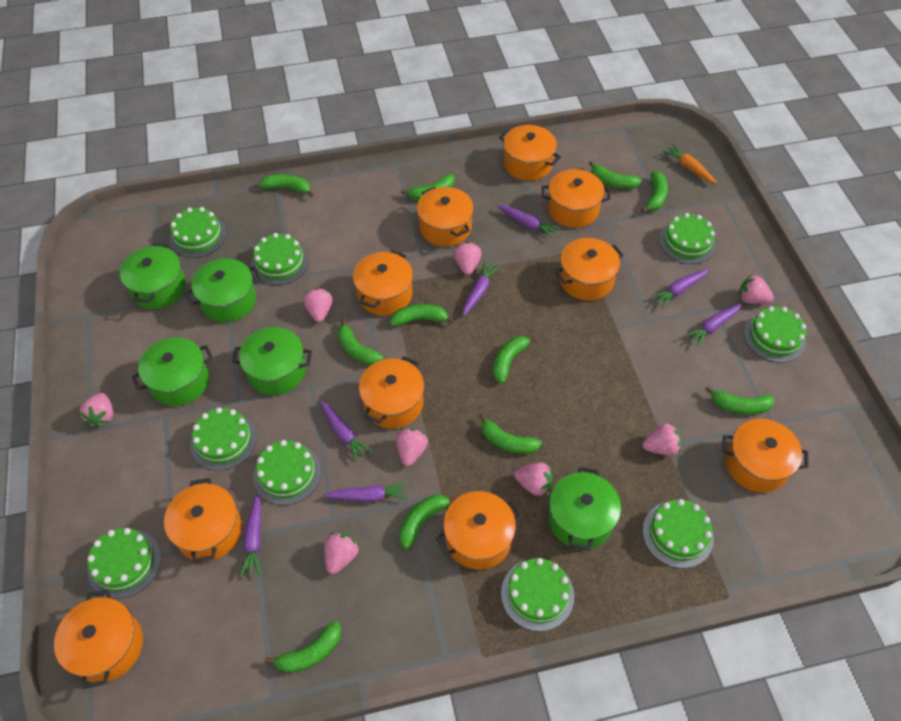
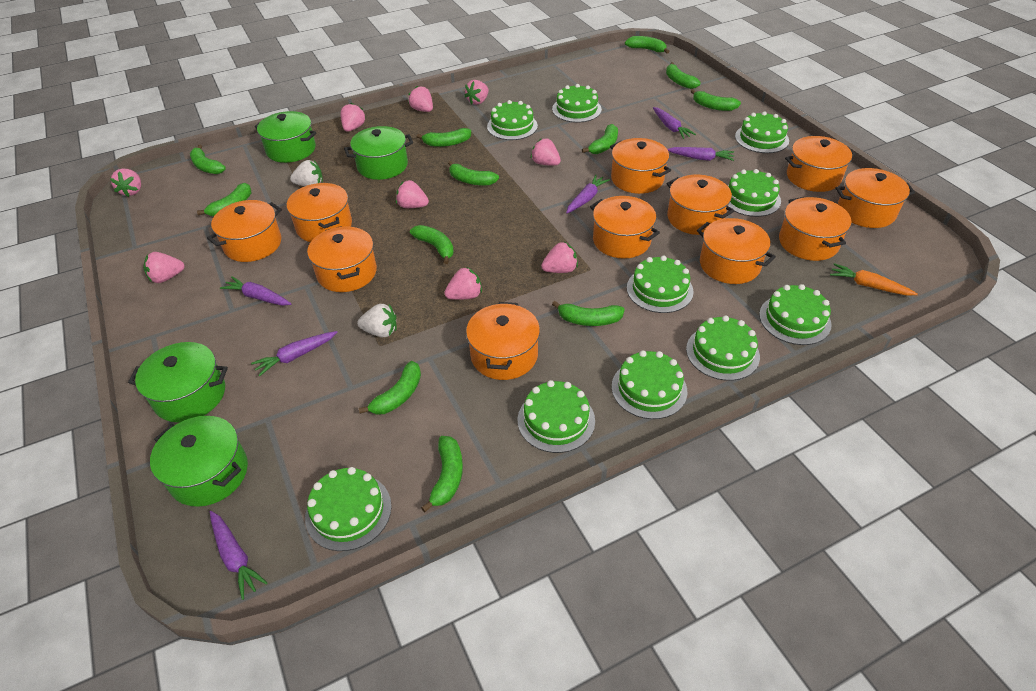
green banana: 11 -> 12
green cake: 9 -> 10
green pot: 5 -> 4
orange pot: 10 -> 11
pink strawberry: 8 -> 9
purple carrot: 7 -> 6
white strawberry: 0 -> 2

